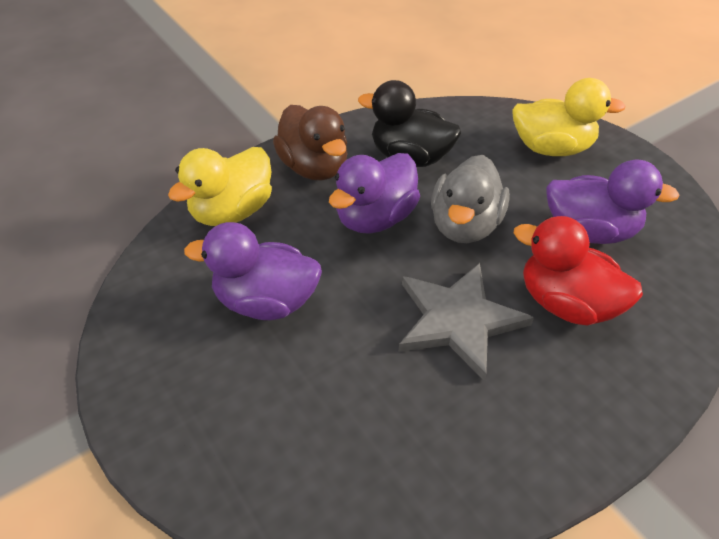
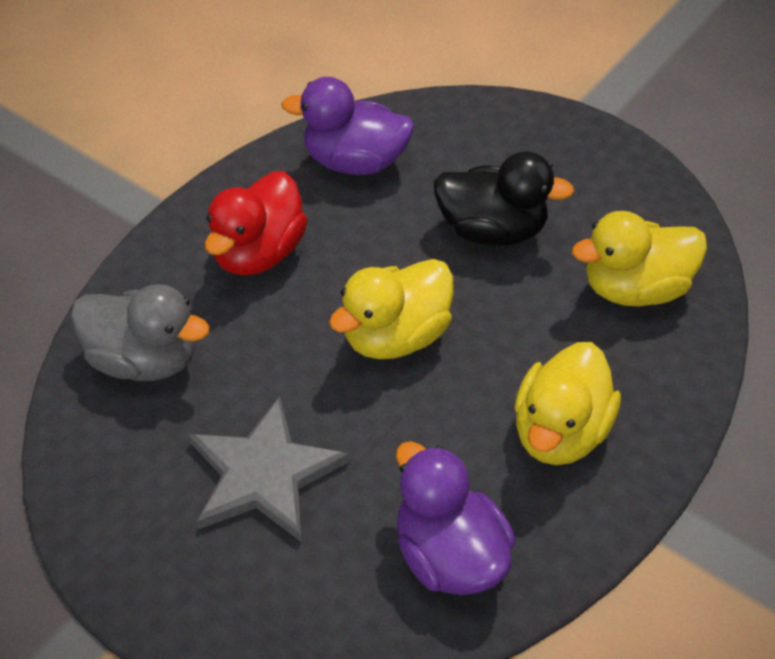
brown duck: 1 -> 0
purple duck: 3 -> 2
yellow duck: 2 -> 3

